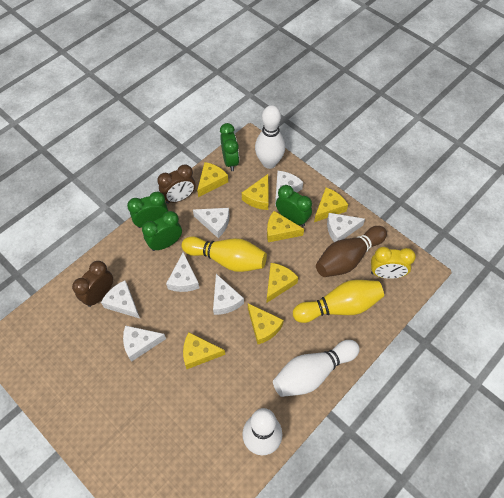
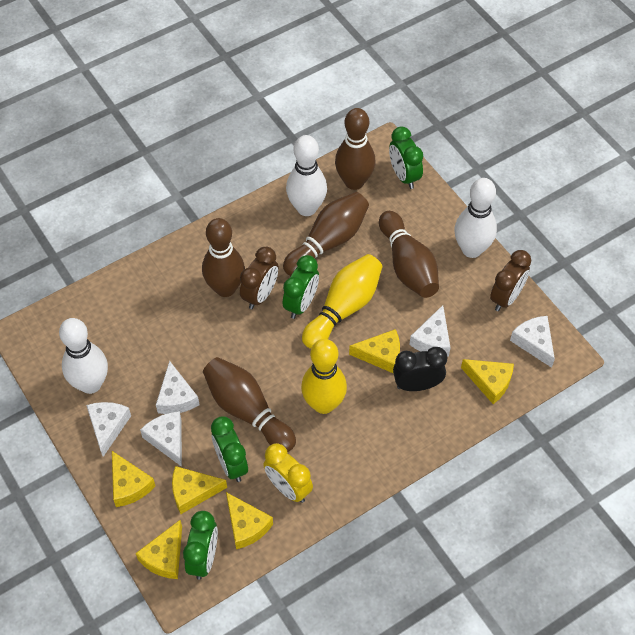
black clock: 0 -> 1
brown bowling pin: 1 -> 5
white cheese: 7 -> 5
yellow cheese: 7 -> 6

